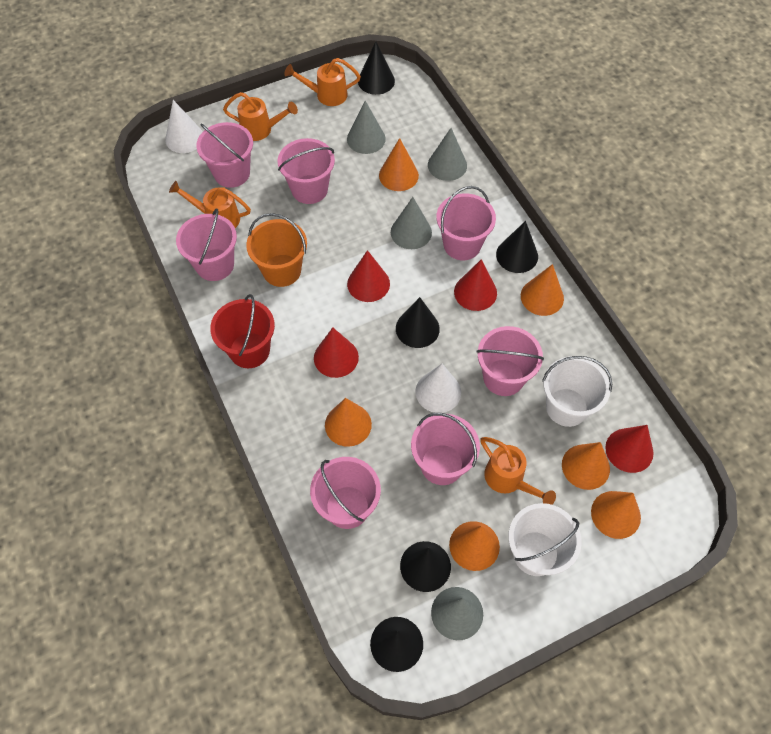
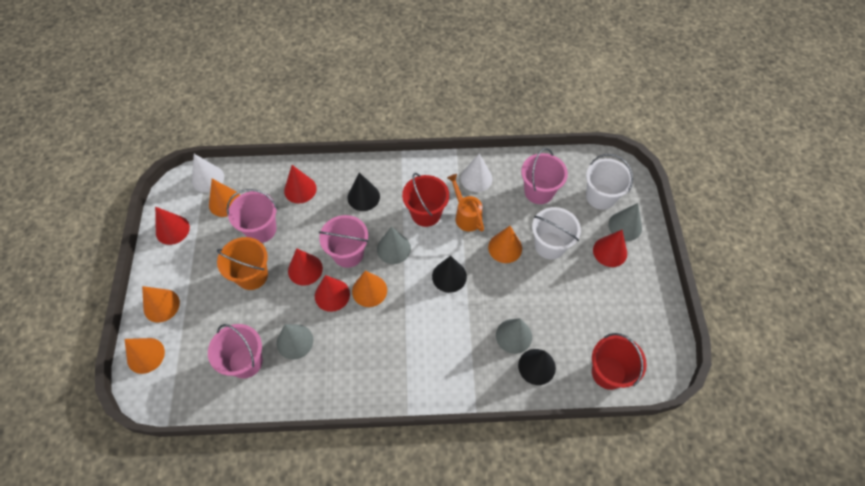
black cone: 5 -> 3
orange cone: 6 -> 5
orange watering can: 4 -> 1
pink bucket: 7 -> 4
red bucket: 1 -> 2
red cone: 4 -> 5

